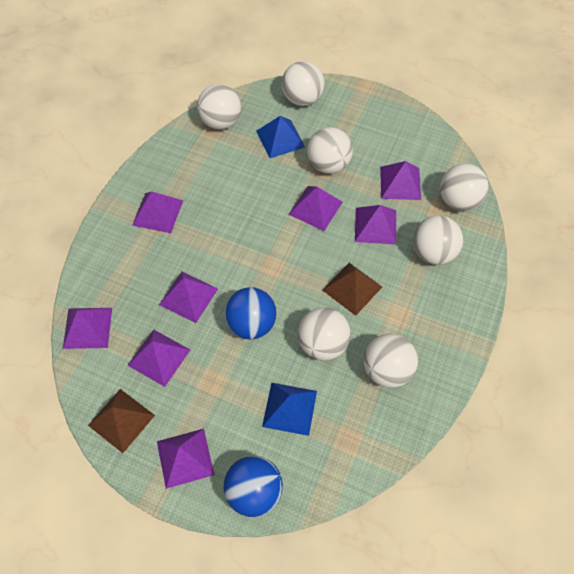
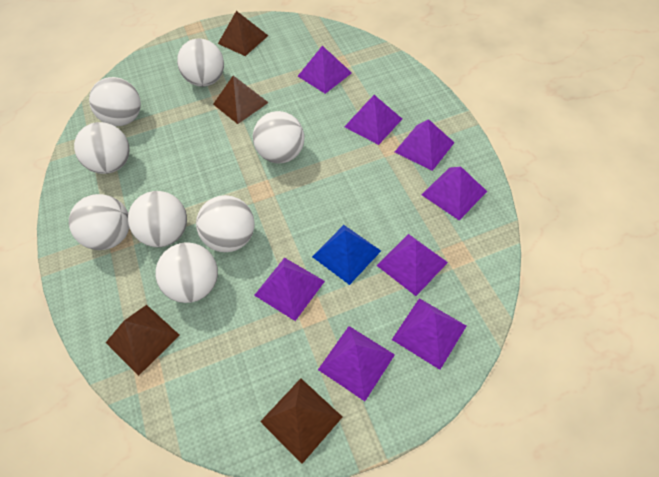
blue ball: 2 -> 0
blue pyramid: 2 -> 1
brown pyramid: 2 -> 4
white ball: 7 -> 8

